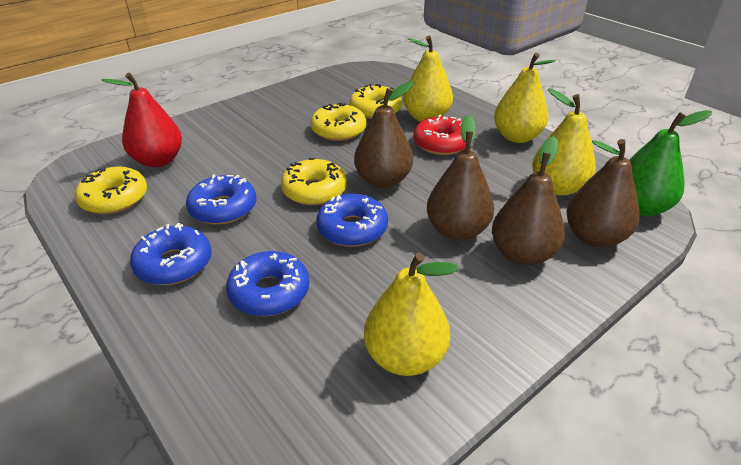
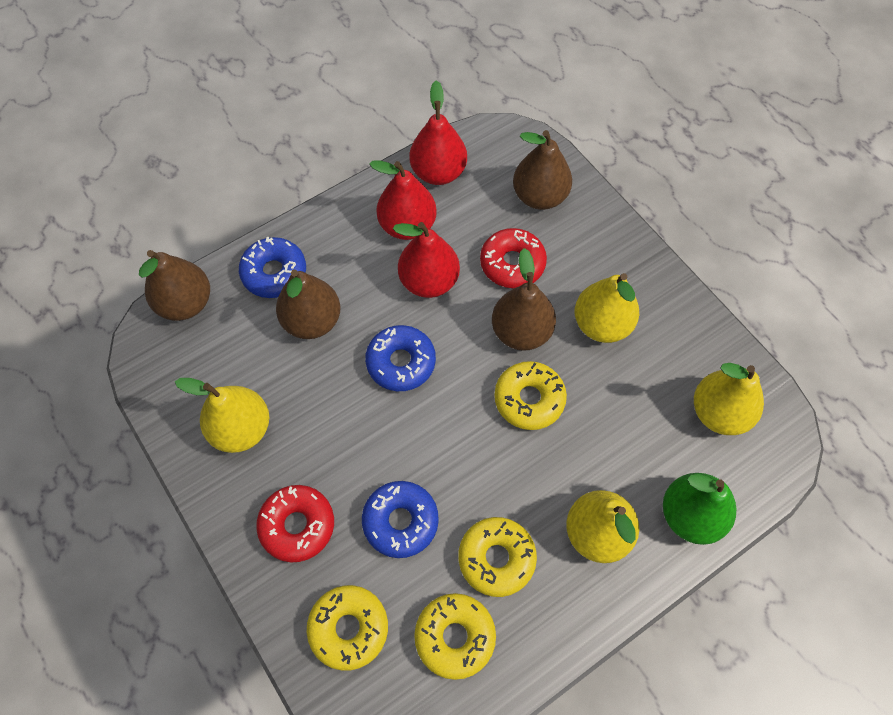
blue donut: 4 -> 3
red donut: 1 -> 2
red pear: 1 -> 3

